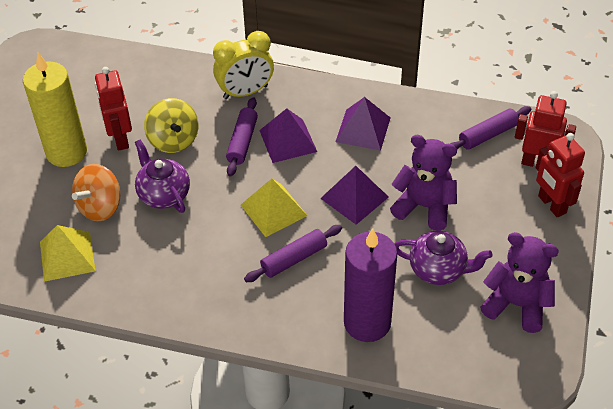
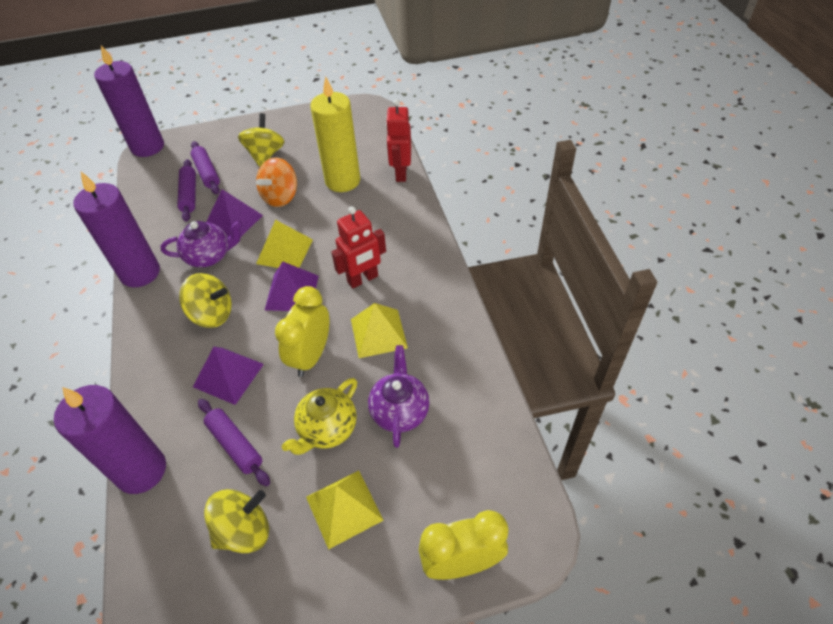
purple candle: 1 -> 3
purple teddy bear: 2 -> 0
red robot: 3 -> 2
yellow clock: 1 -> 2
yellow pyramid: 2 -> 3
yellow spinning top: 1 -> 3
yellow teapot: 0 -> 1

